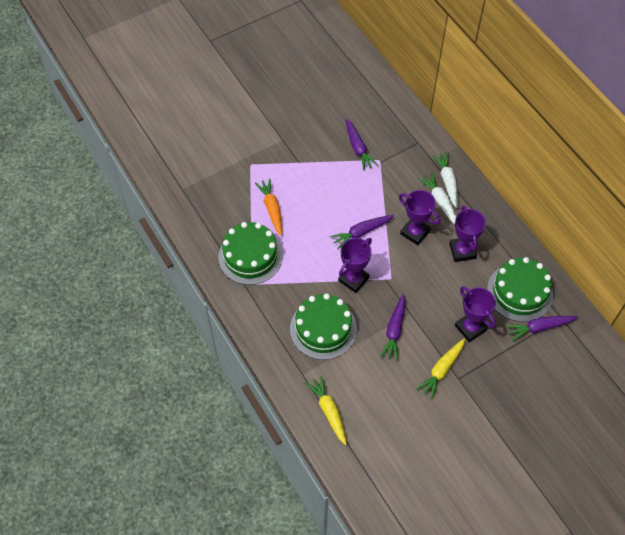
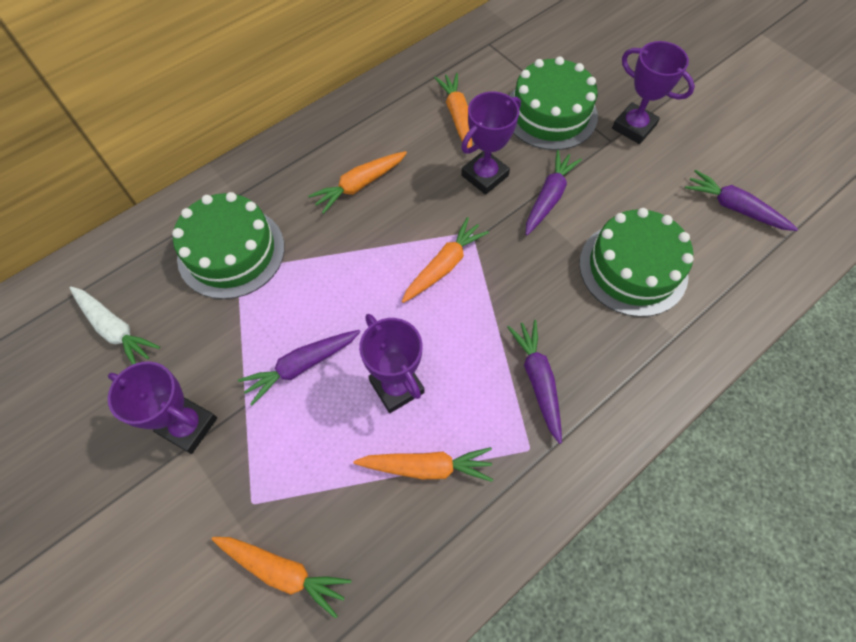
orange carrot: 1 -> 5
white carrot: 2 -> 1
yellow carrot: 2 -> 0

